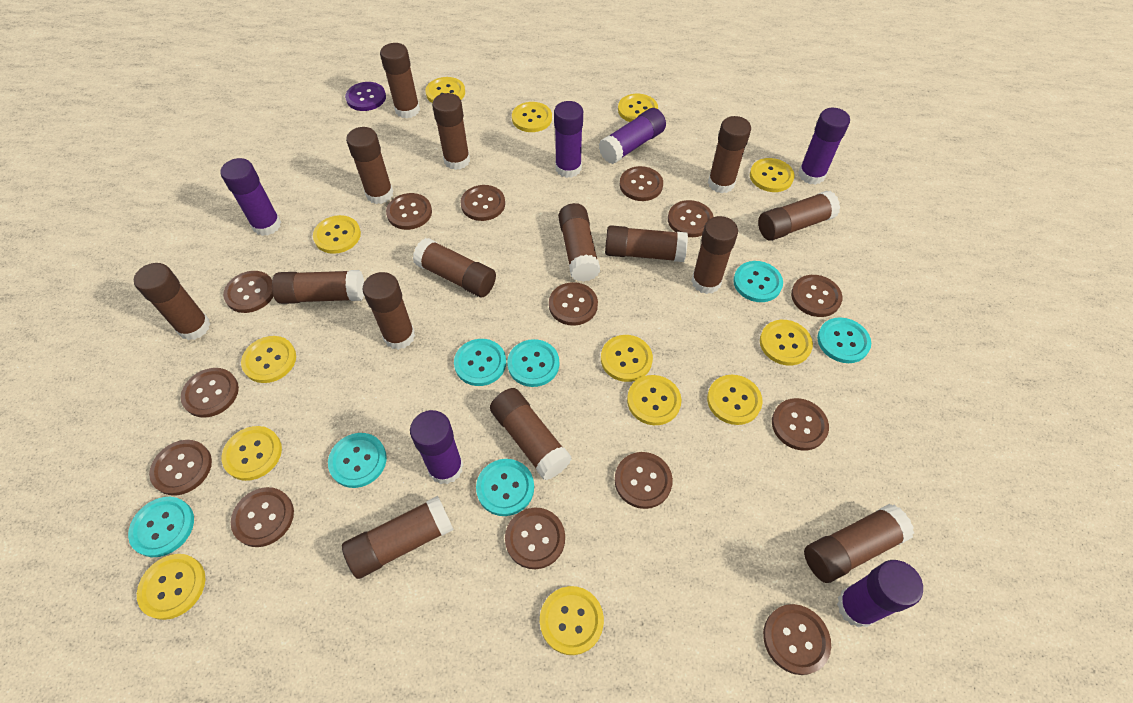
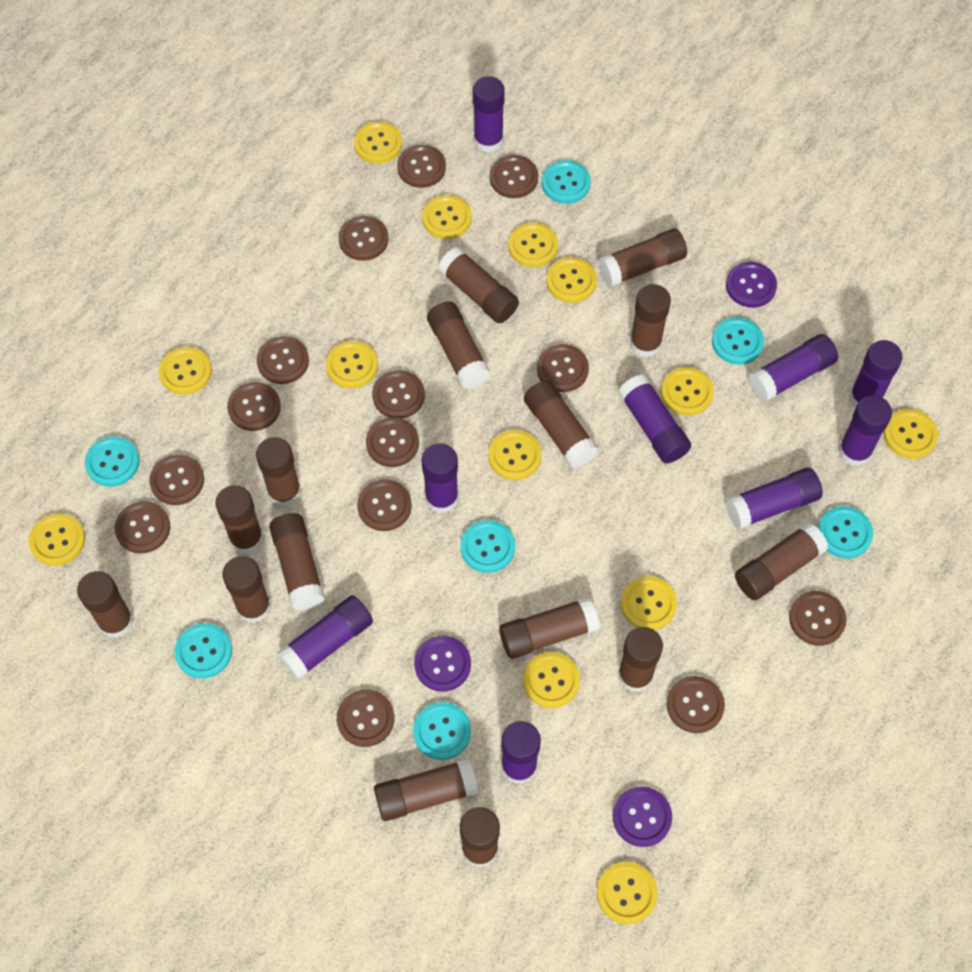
purple button: 1 -> 3
purple glue stick: 6 -> 9

